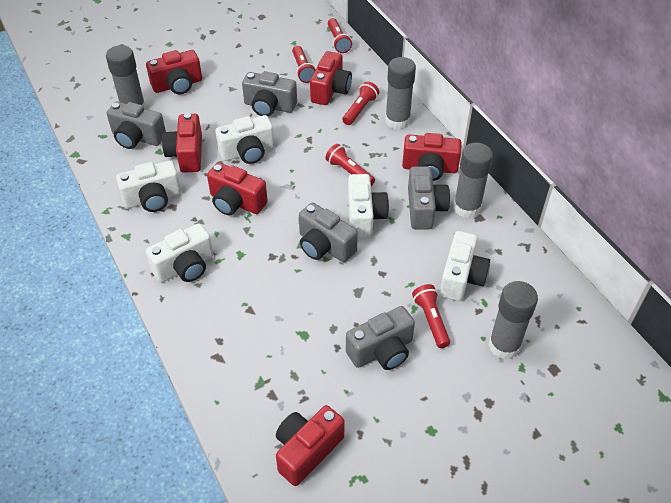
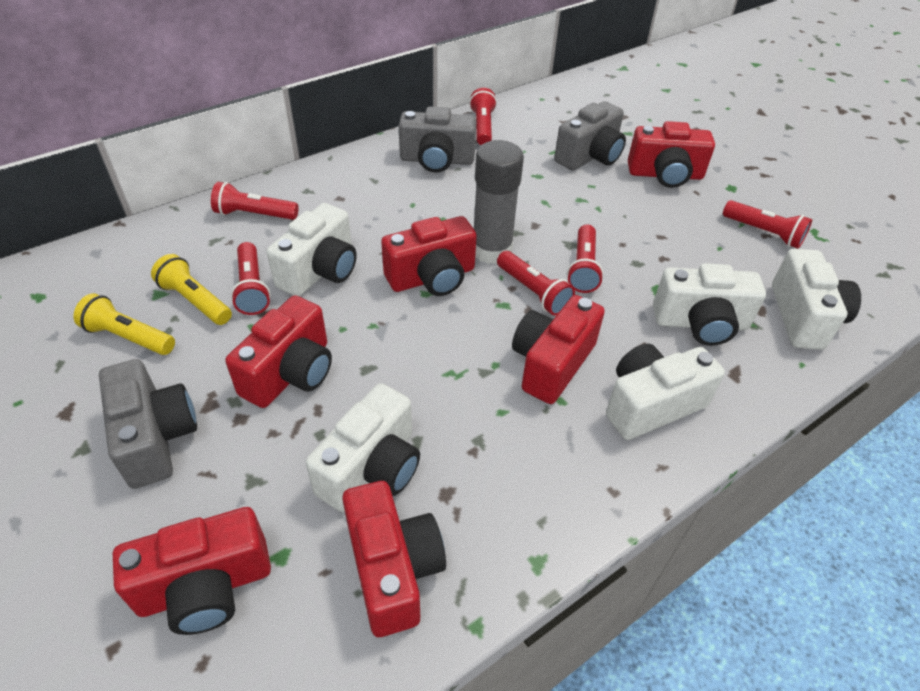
grey camera: 5 -> 3
grey glue stick: 4 -> 1
red flashlight: 5 -> 6
yellow flashlight: 0 -> 2

